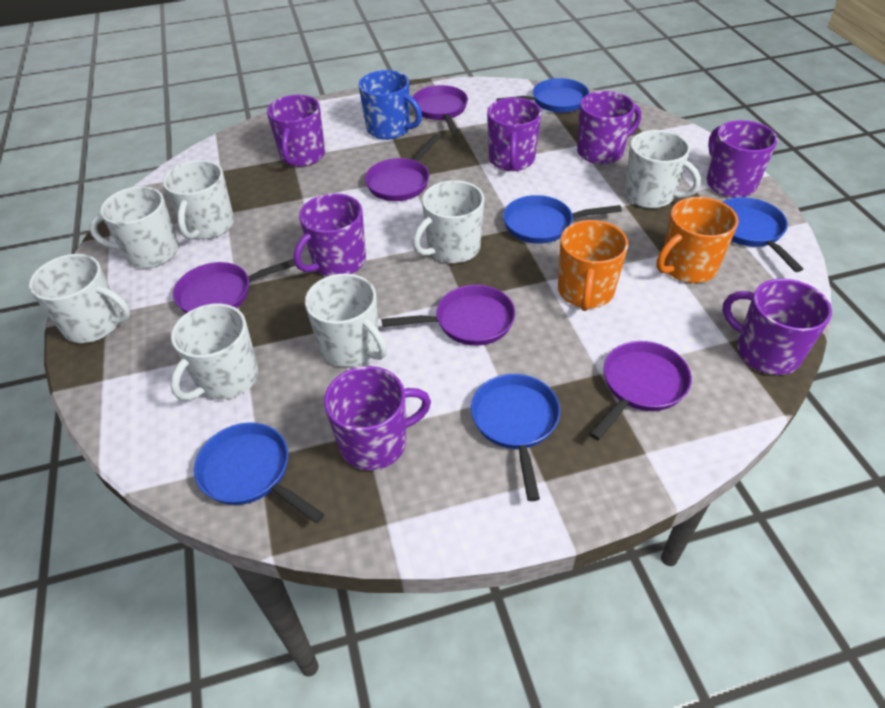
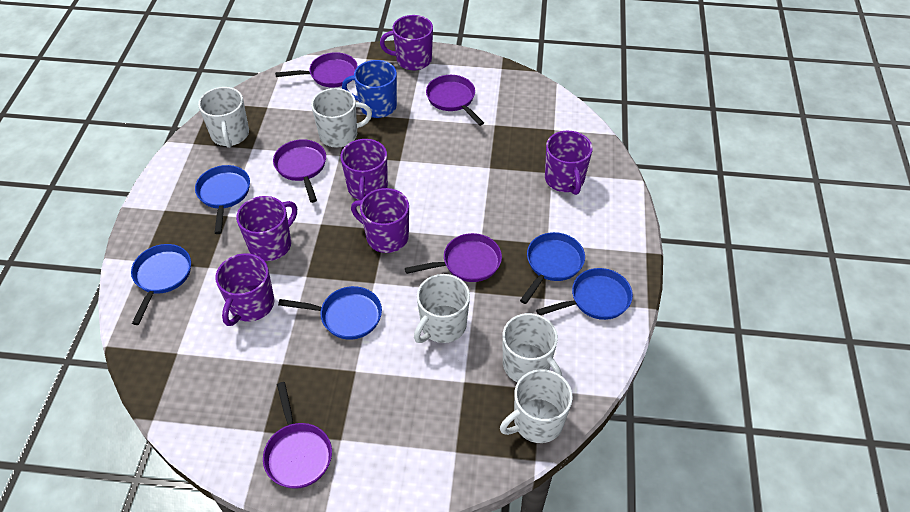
orange mug: 2 -> 0
purple mug: 7 -> 6
white mug: 7 -> 5

